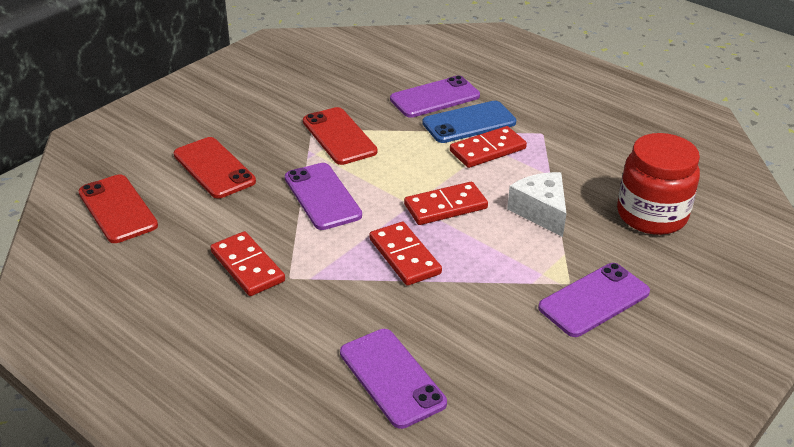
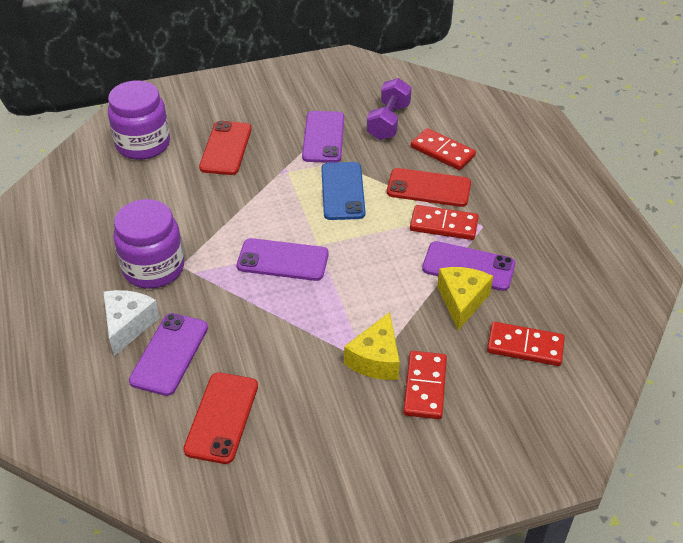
purple dumbbell: 0 -> 1
purple jar: 0 -> 2
red jar: 1 -> 0
yellow cheese: 0 -> 2

